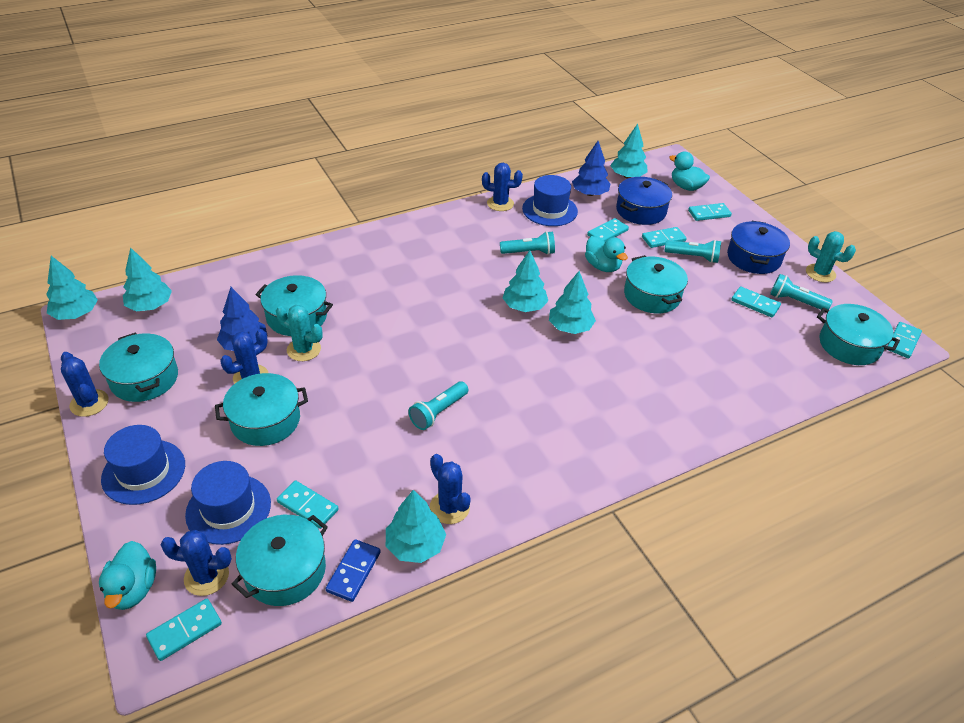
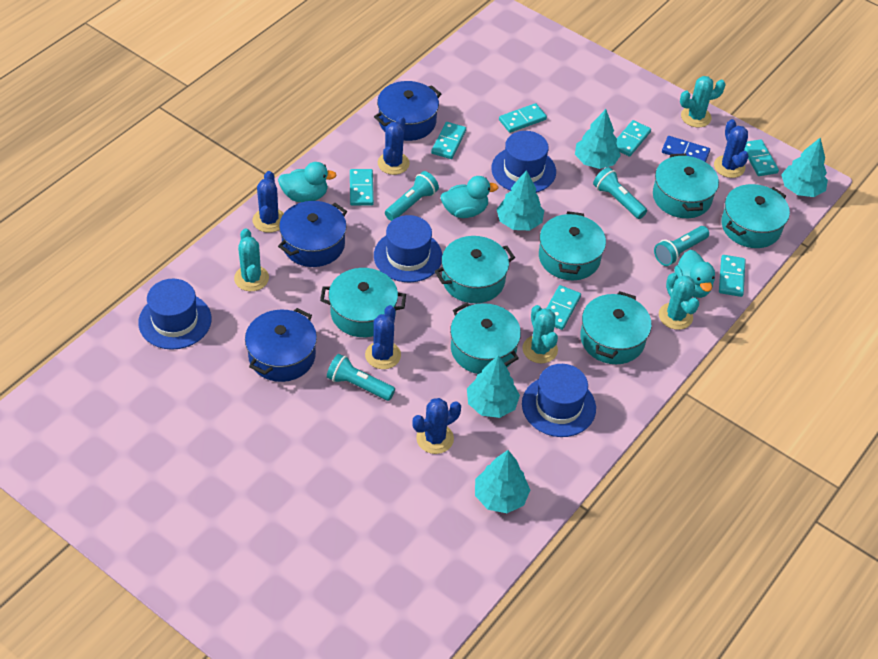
blue hat: 3 -> 4
blue pot: 2 -> 3
blue tree: 2 -> 0
turquoise cactus: 2 -> 4
turquoise pot: 6 -> 7
turquoise tree: 6 -> 5

